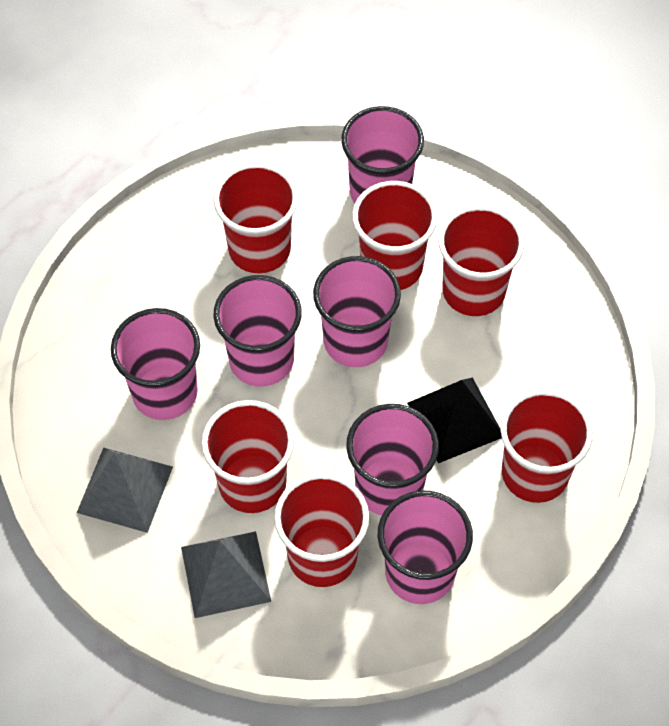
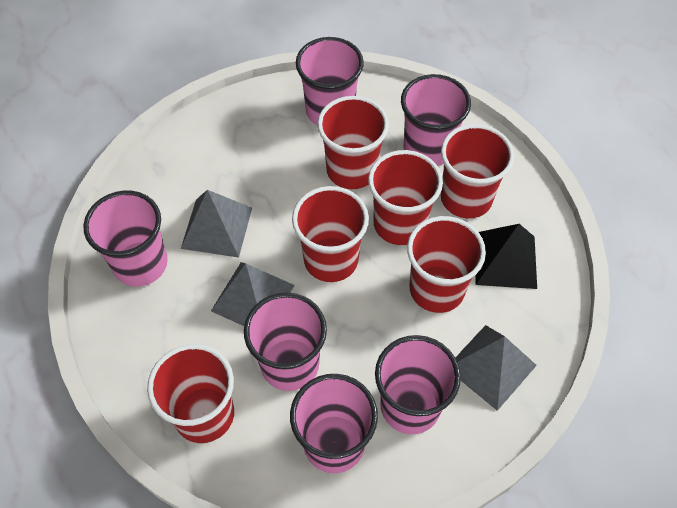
grey pyramid: 2 -> 3

